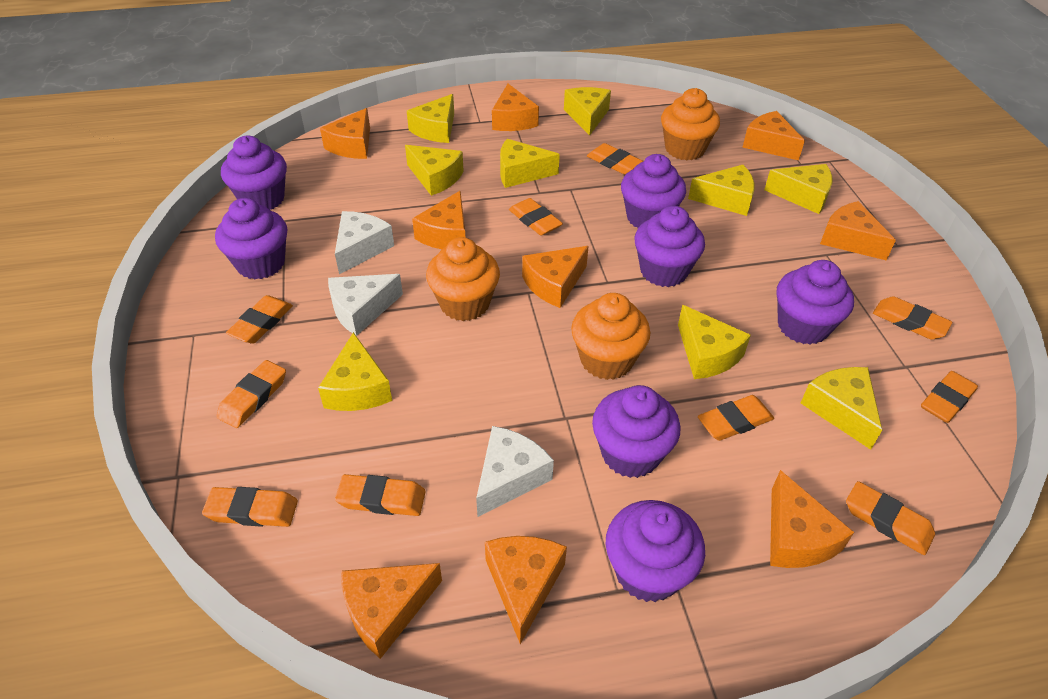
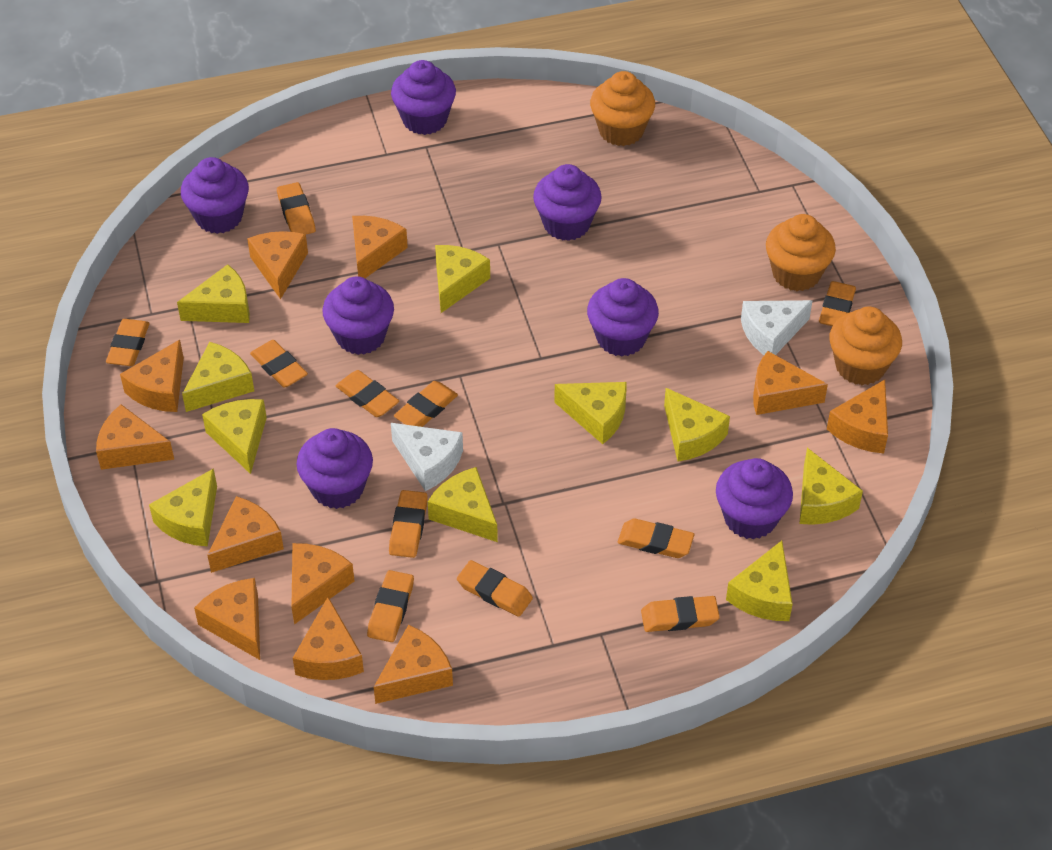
orange cheese: 9 -> 11
orange eraser: 10 -> 11
white cheese: 3 -> 2
yellow cheese: 9 -> 10

